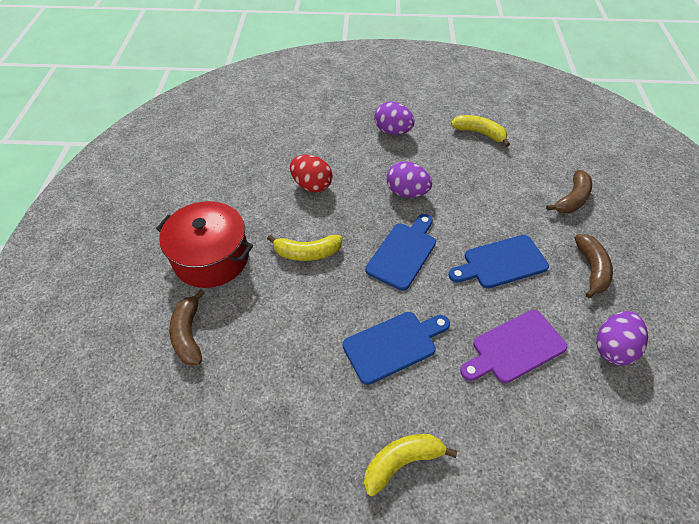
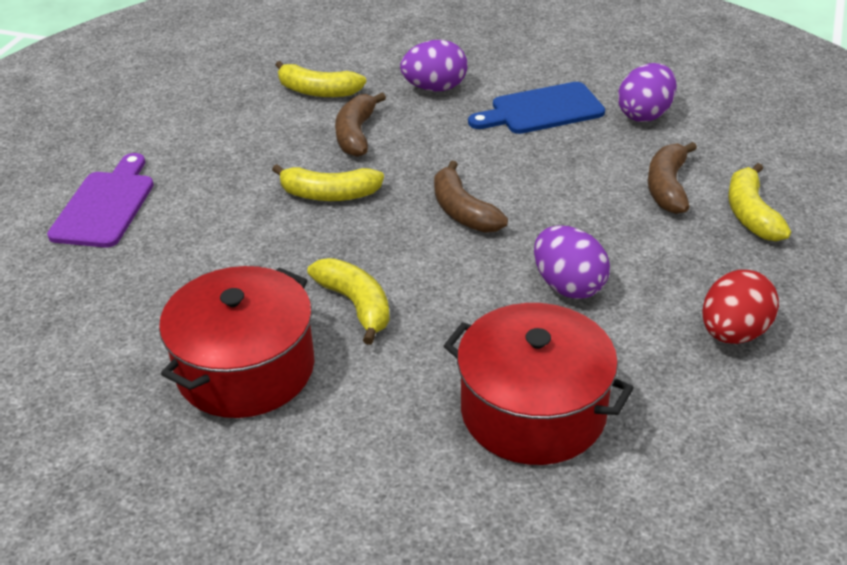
blue cutting board: 3 -> 1
red pot: 1 -> 2
yellow banana: 3 -> 4

